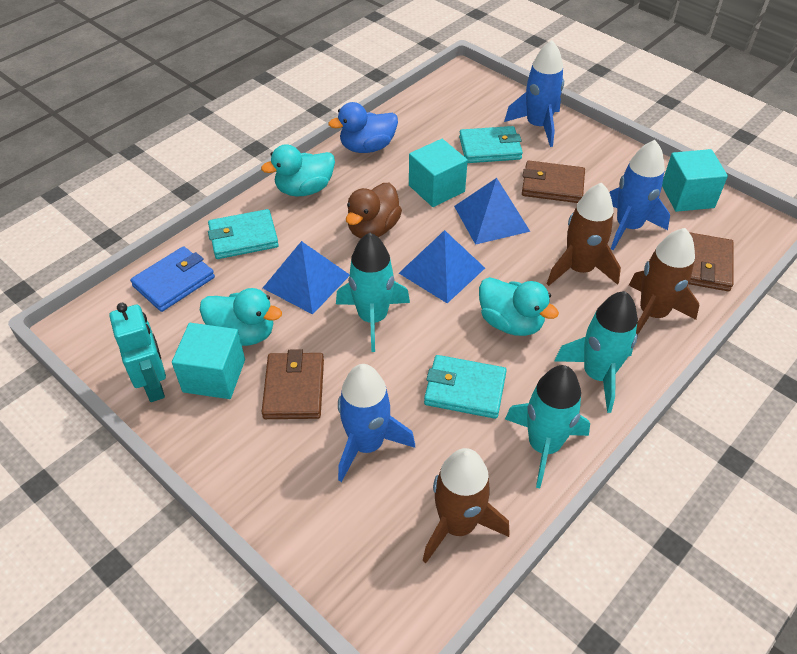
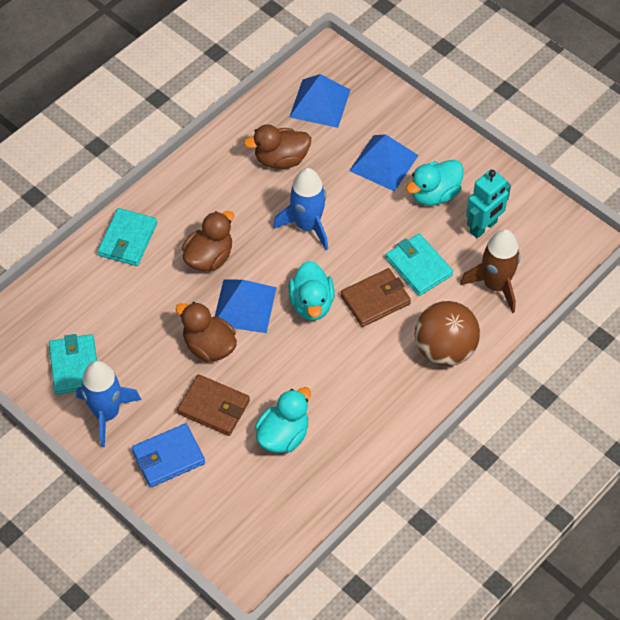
blue duck: 1 -> 0
blue rocket: 3 -> 2
brown ball: 0 -> 1
brown duck: 1 -> 3
brown rocket: 3 -> 1
brown wallet: 3 -> 2
turquoise cube: 3 -> 0
turquoise rocket: 3 -> 0

